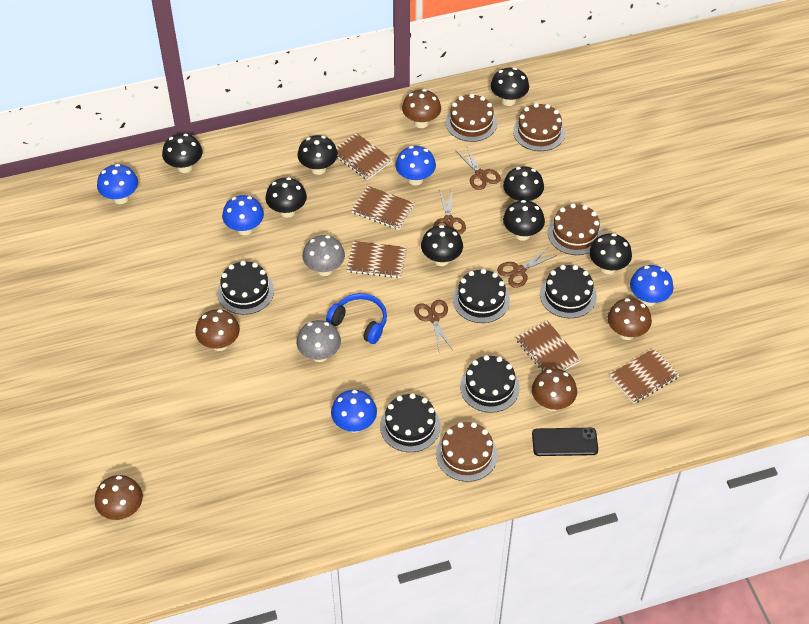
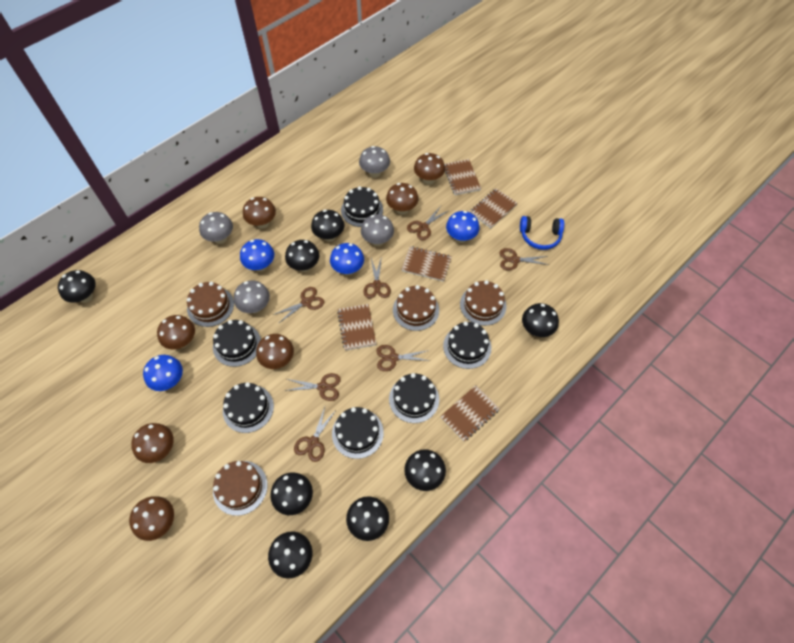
black cake: 5 -> 6
black phone: 1 -> 0
blue mushroom: 5 -> 4
brown mushroom: 5 -> 7
brown scissors: 4 -> 7
grey mushroom: 2 -> 4

